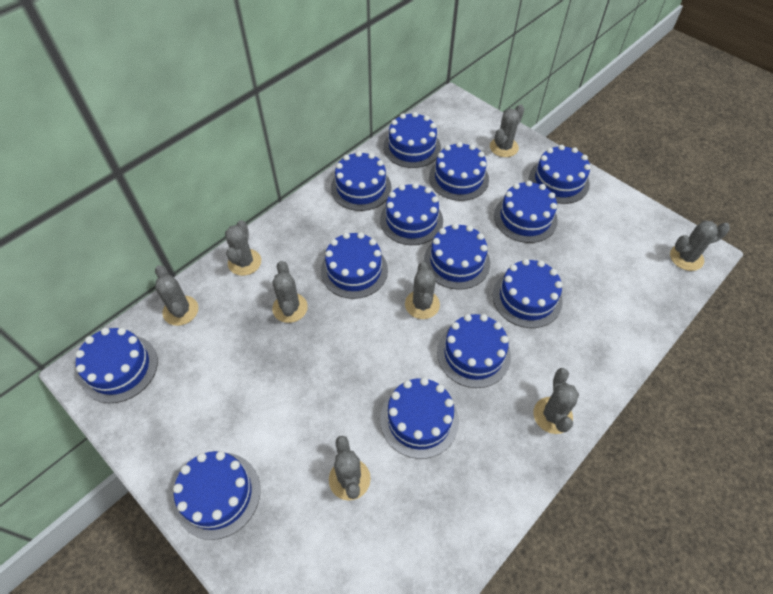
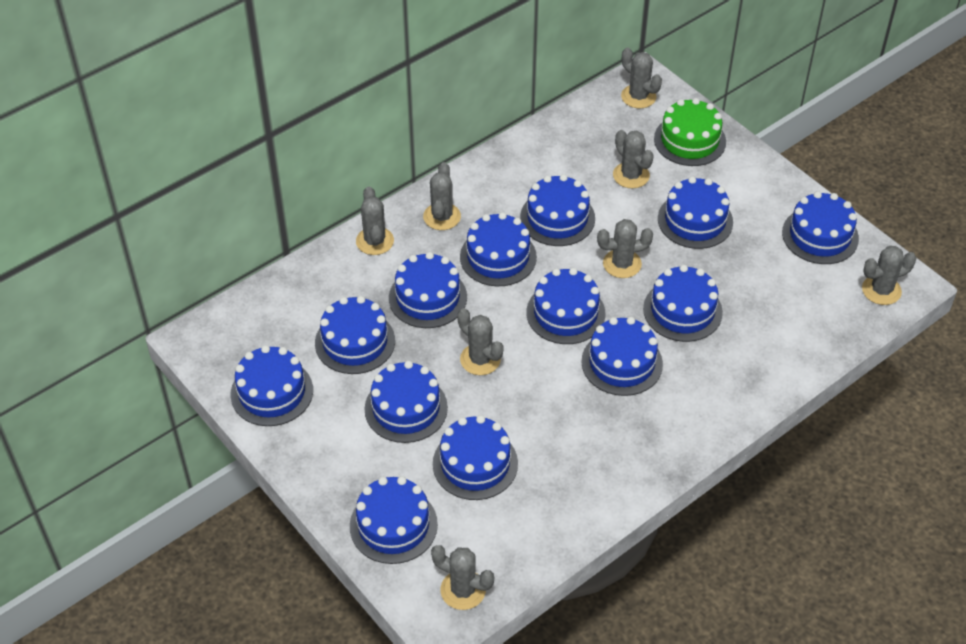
green cake: 0 -> 1

